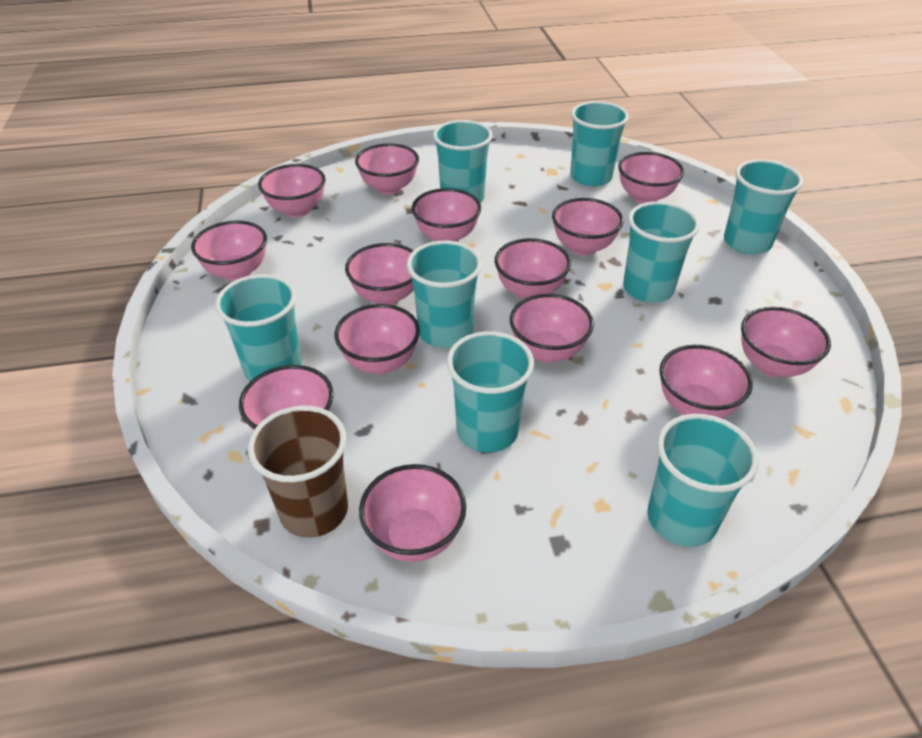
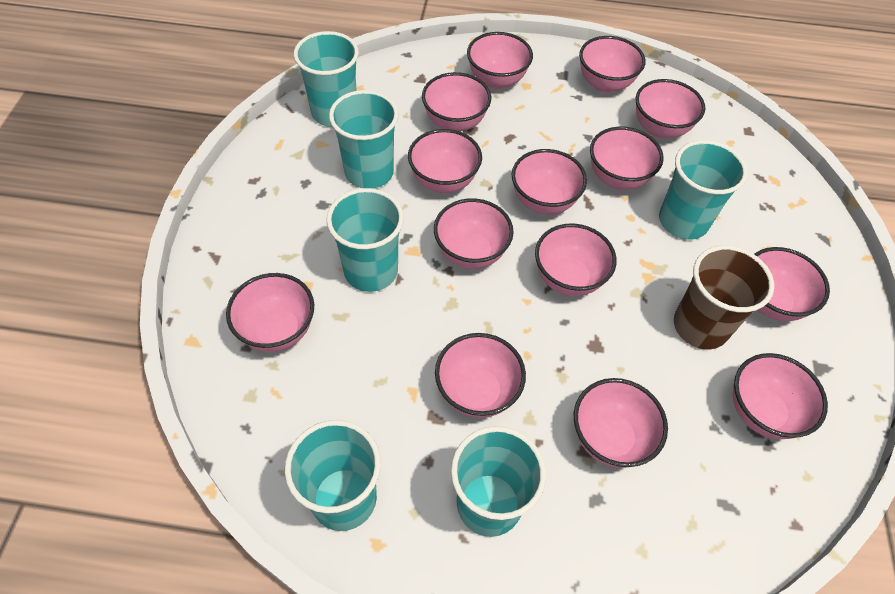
turquoise cup: 8 -> 6

